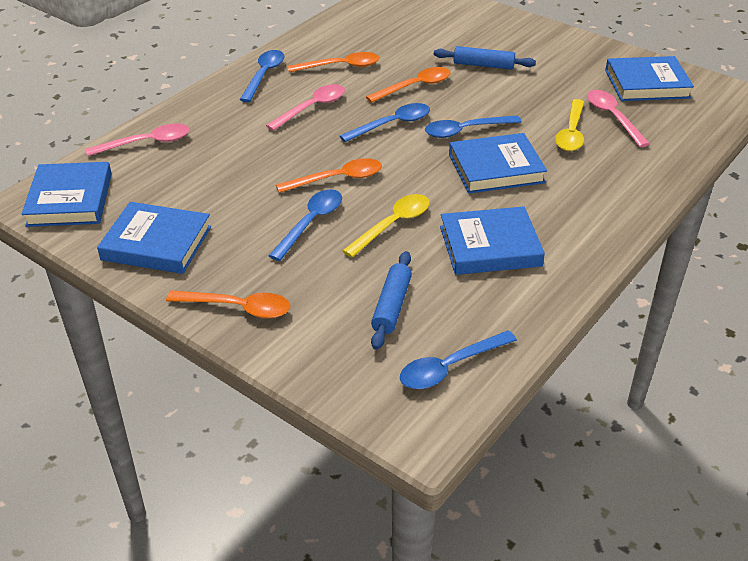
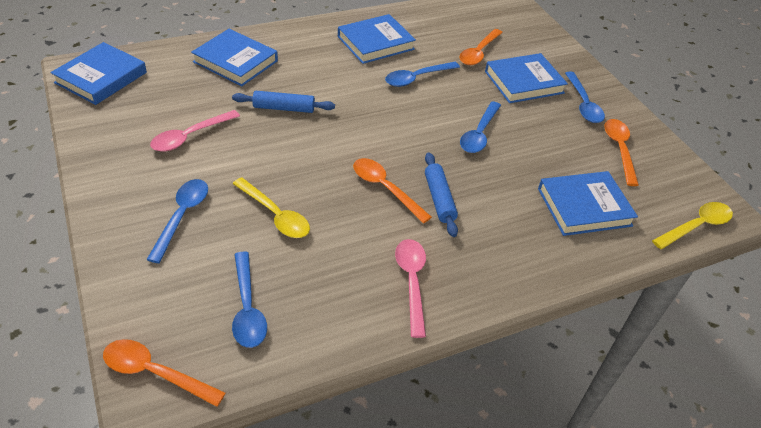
pink spoon: 3 -> 2

